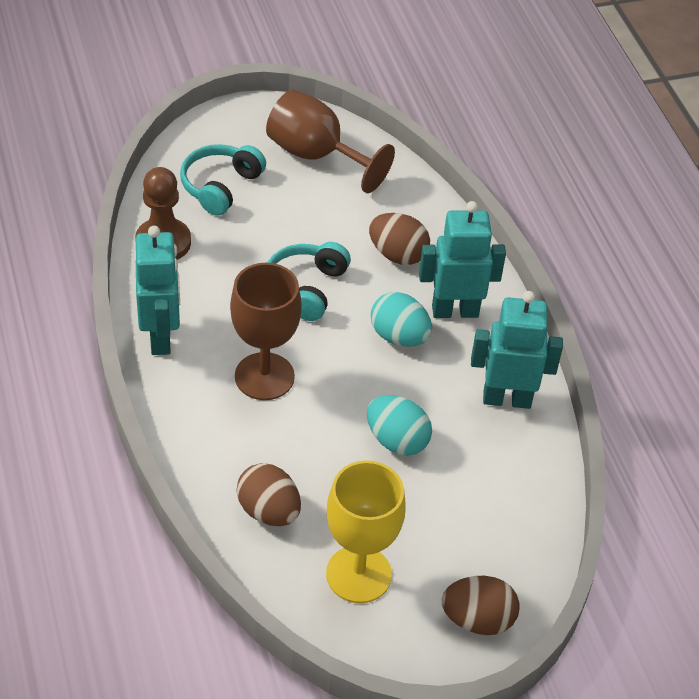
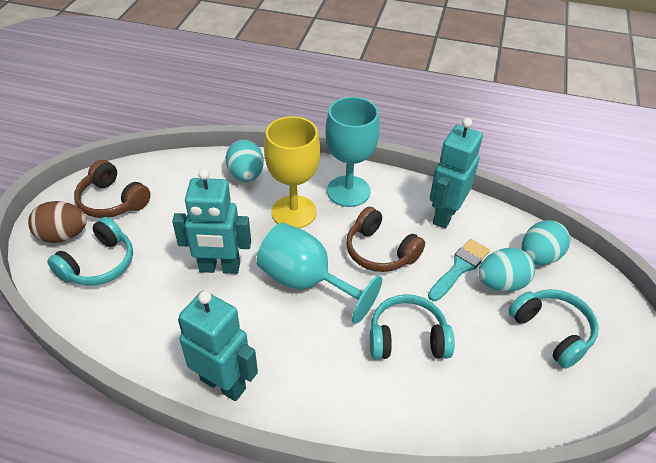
brown egg: 3 -> 1
brown goblet: 2 -> 0
brown headphones: 0 -> 2
brown pawn: 1 -> 0
turquoise brush: 0 -> 1
turquoise egg: 2 -> 3
turquoise goblet: 0 -> 2
turquoise headphones: 2 -> 3

